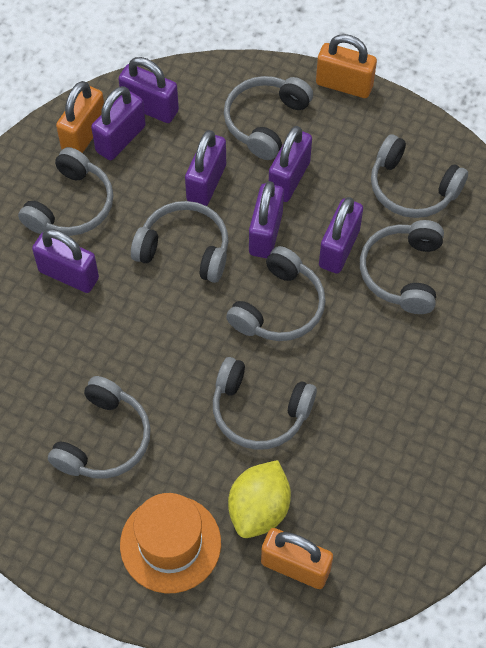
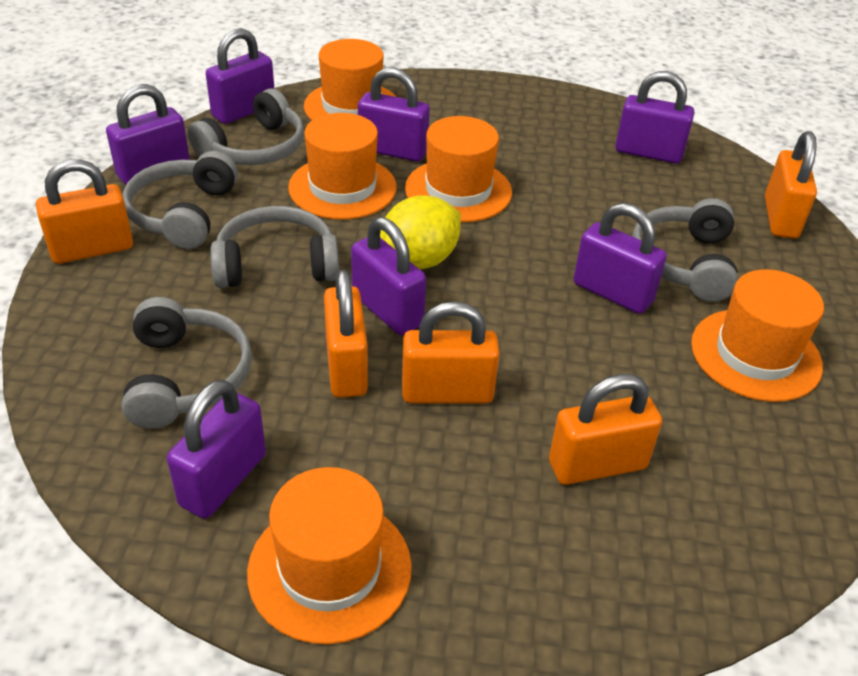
grey headphones: 8 -> 5
orange hat: 1 -> 5
orange padlock: 3 -> 5

